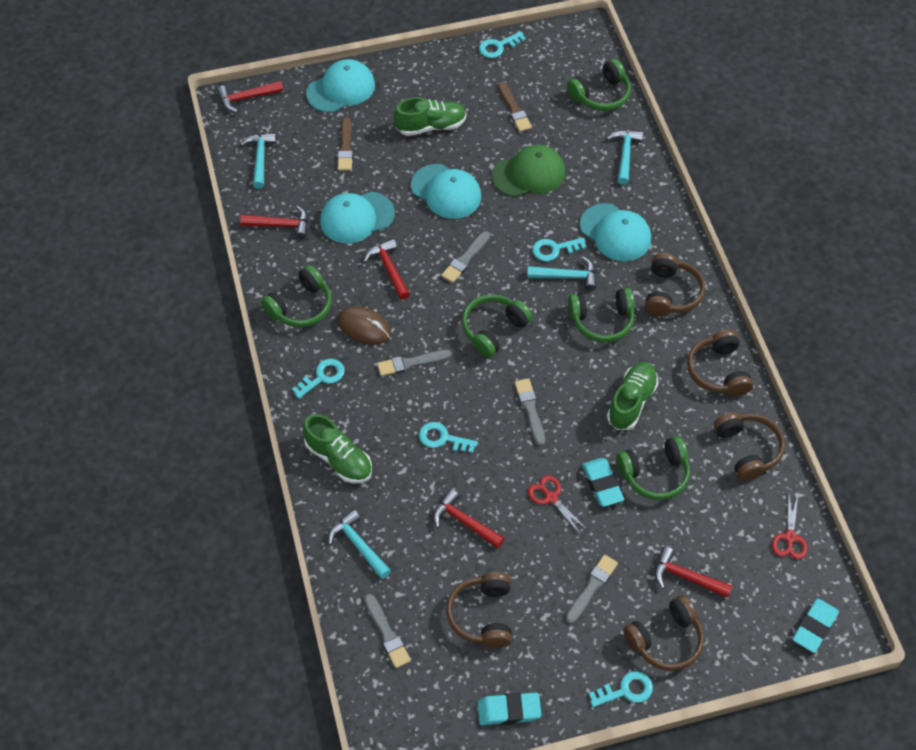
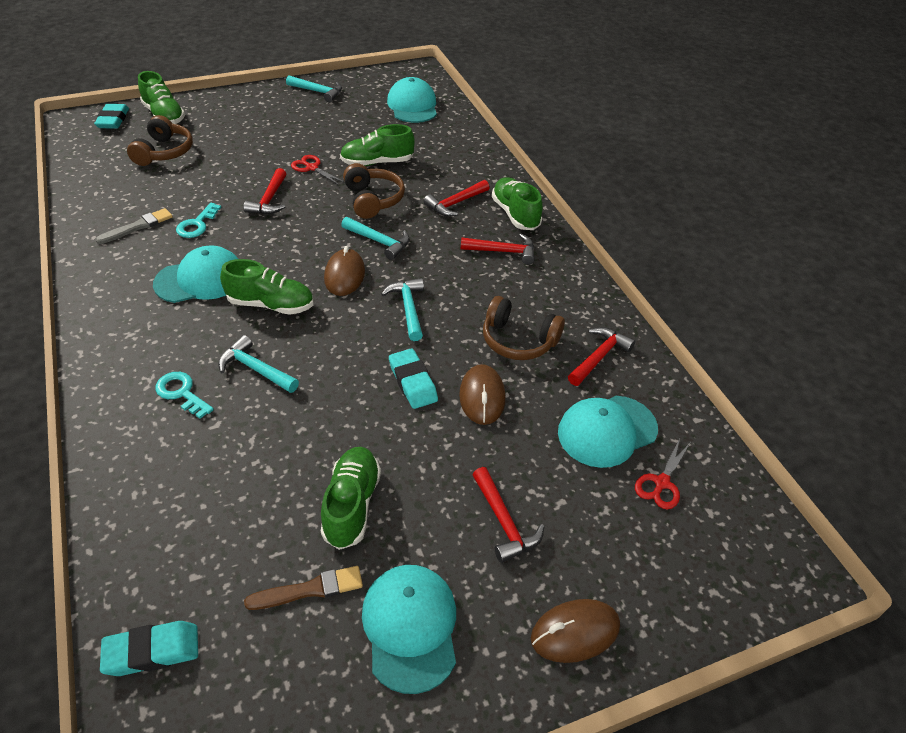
brown brush: 2 -> 1
brown headphones: 5 -> 3
brown mouse: 1 -> 3
green cap: 1 -> 0
green headphones: 5 -> 0
green shoe: 3 -> 5
grey brush: 5 -> 1
turquoise key: 5 -> 2

